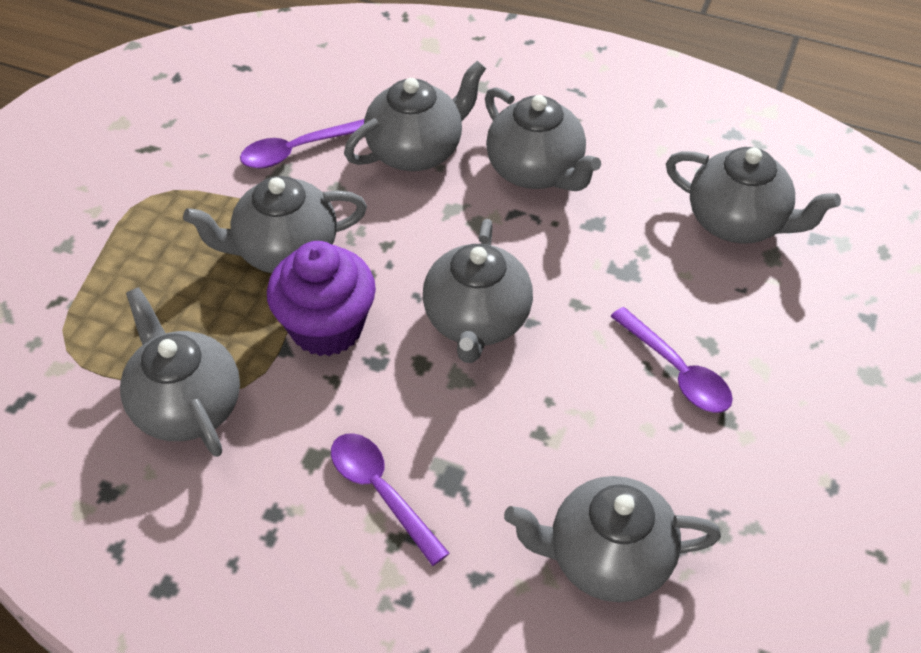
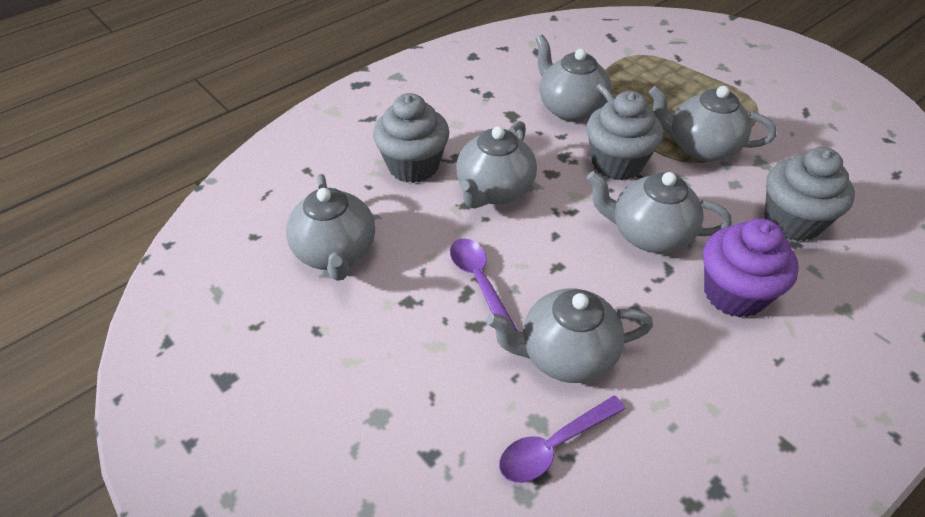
grey cupcake: 0 -> 3
grey teapot: 7 -> 6
purple spoon: 3 -> 2

